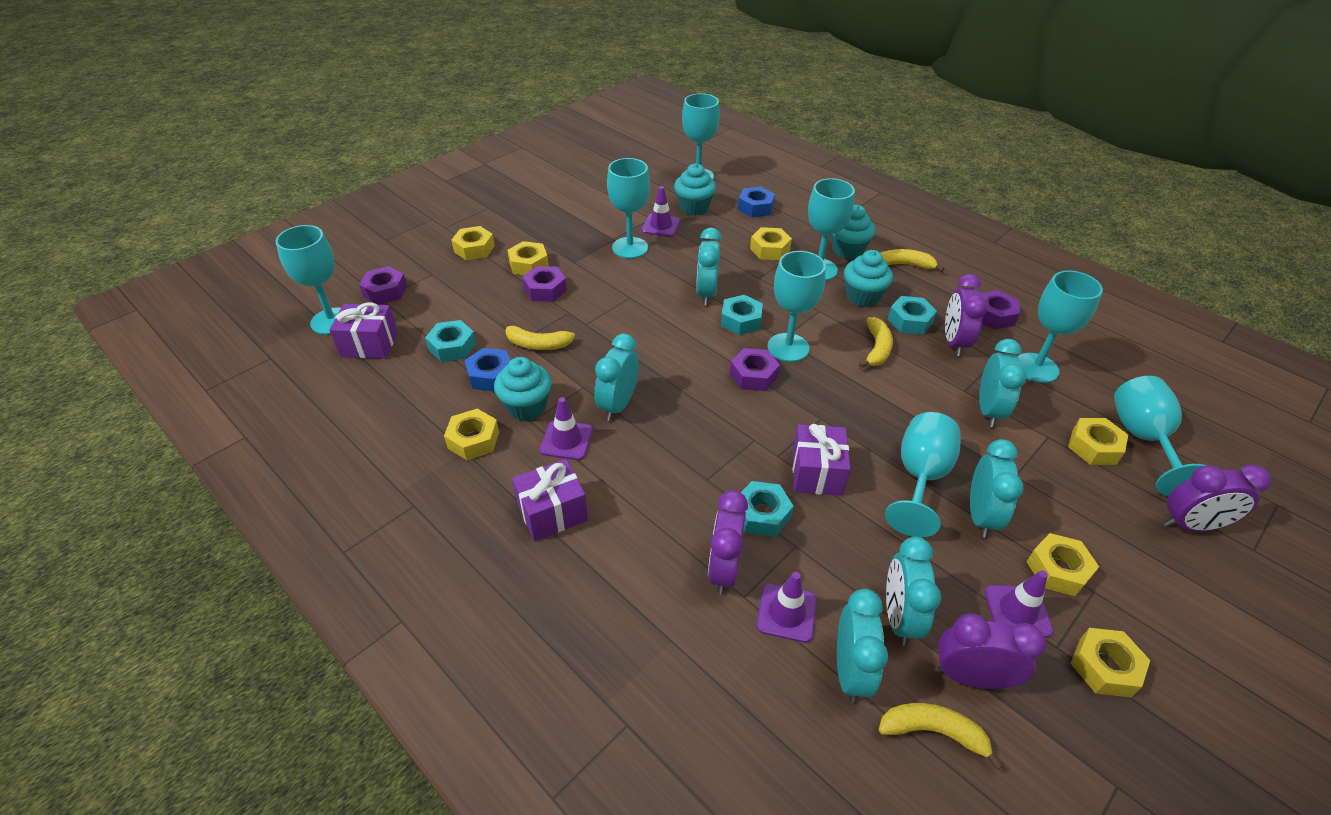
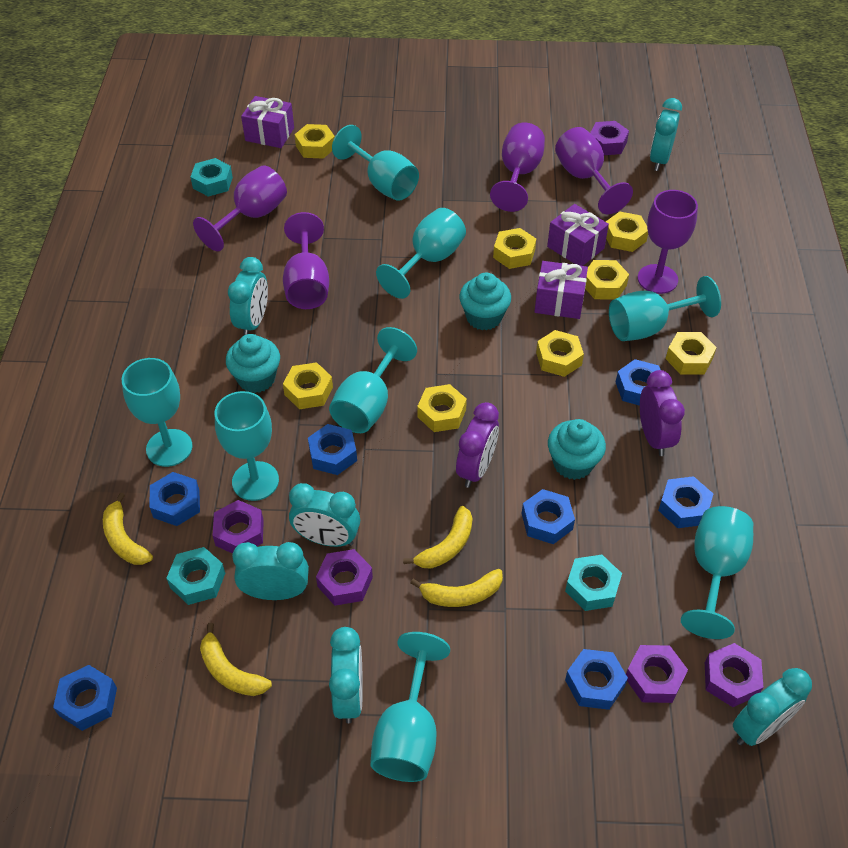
blue nut: 2 -> 7
purple clock: 4 -> 2
purple goblet: 0 -> 5
purple nut: 4 -> 5
purple traffic cone: 4 -> 0
turquoise cupcake: 4 -> 3
turquoise nut: 4 -> 3
yellow nut: 7 -> 8

